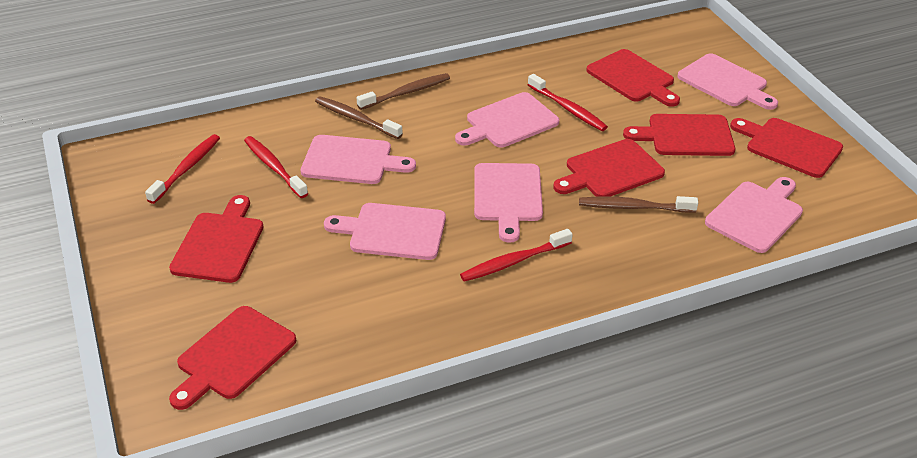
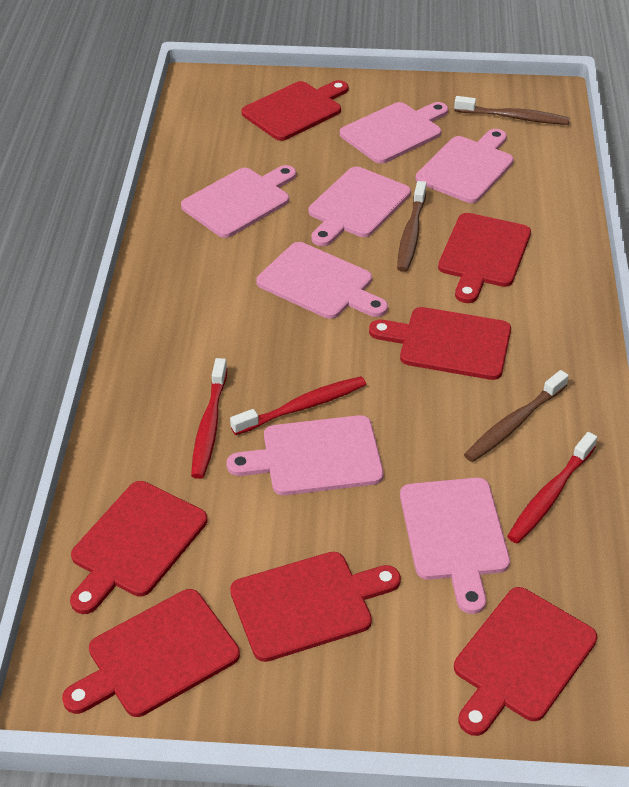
pink cutting board: 6 -> 7
red cutting board: 6 -> 7
red toothbrush: 4 -> 3

